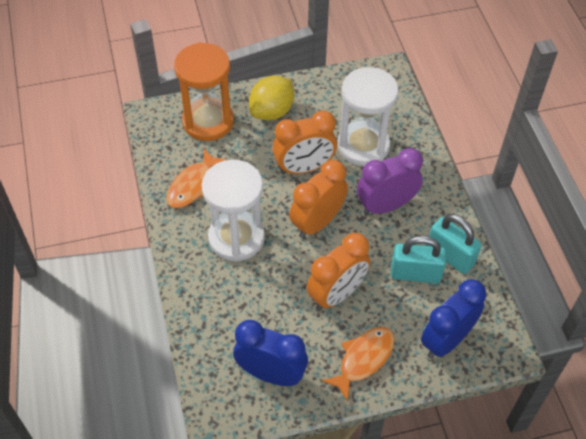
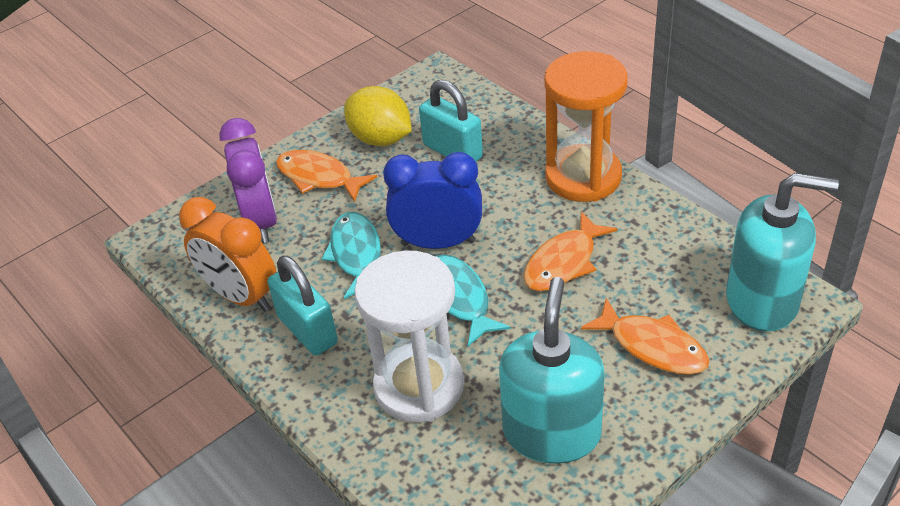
blue clock: 2 -> 1
orange clock: 3 -> 1
orange fish: 2 -> 3
turquoise fish: 0 -> 2
turquoise soap dispenser: 0 -> 2
white hourglass: 2 -> 1

